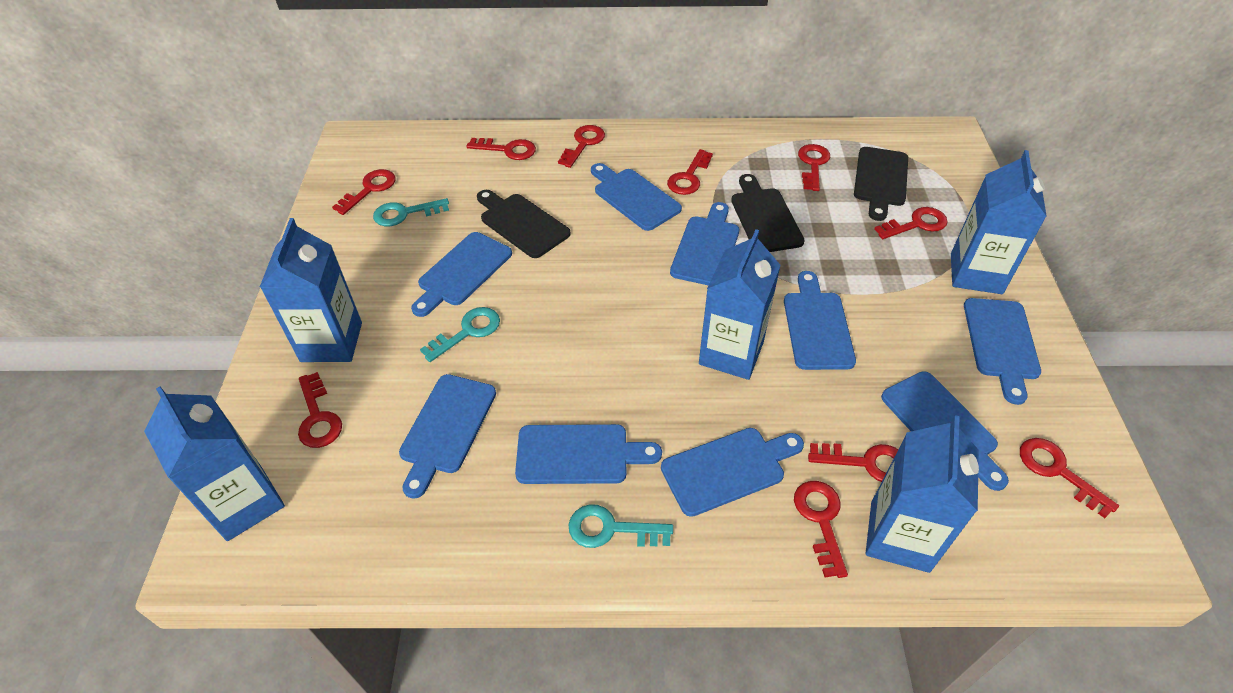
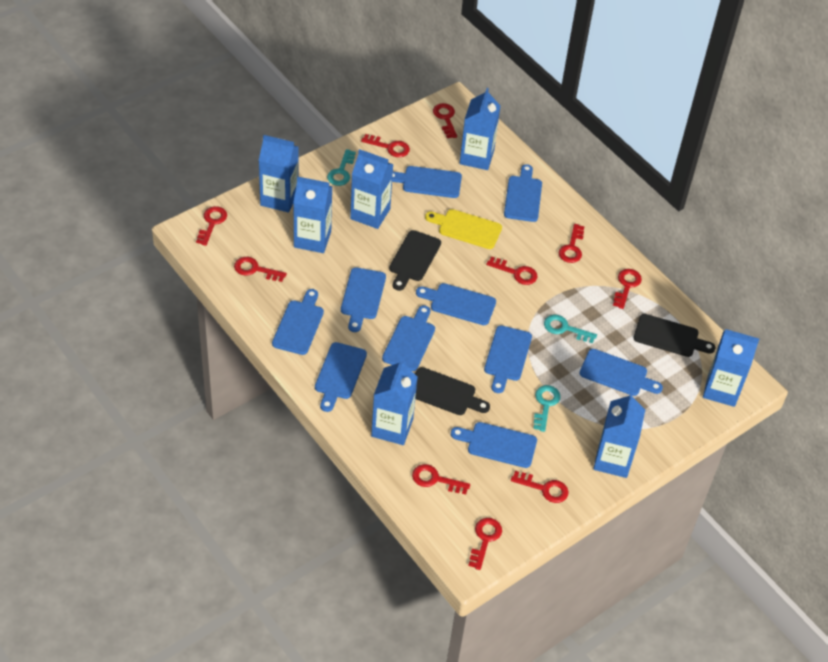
blue carton: 5 -> 7
blue cutting board: 9 -> 10
yellow cutting board: 0 -> 1

